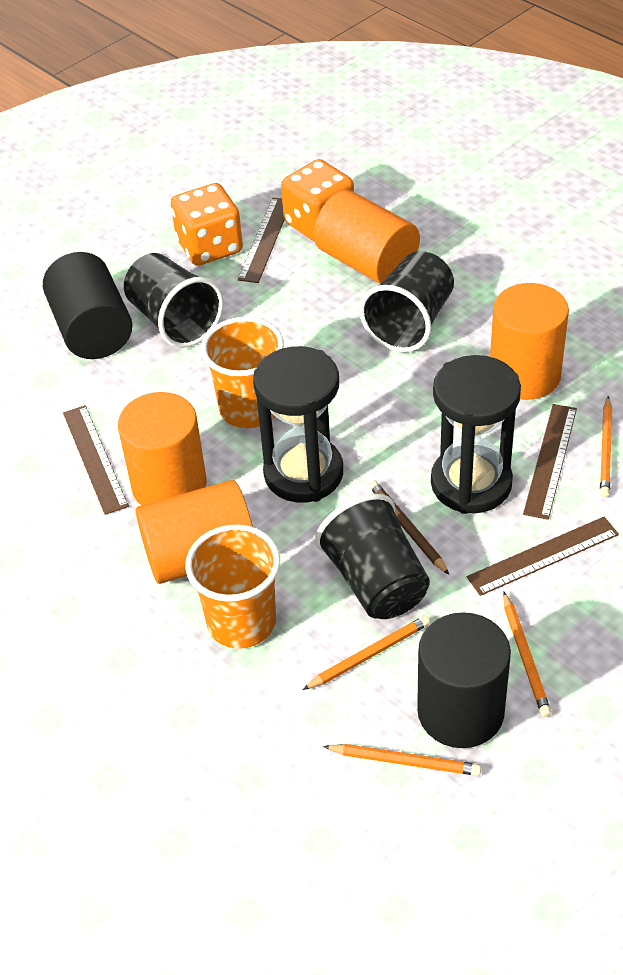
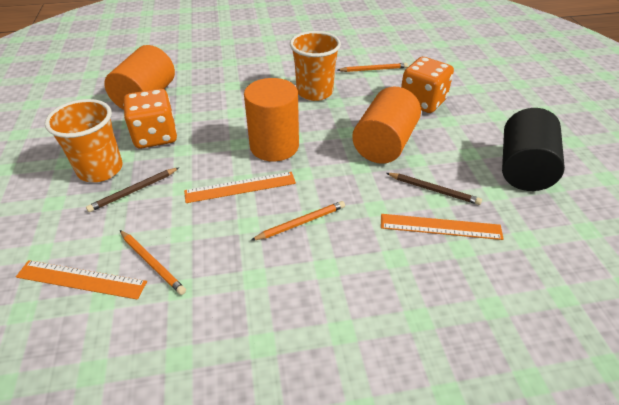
black cup: 3 -> 0
black cylinder: 2 -> 1
black hourglass: 2 -> 0
brown pencil: 1 -> 2
brown ruler: 4 -> 0
orange cylinder: 4 -> 3
orange pencil: 4 -> 3
orange ruler: 0 -> 3

